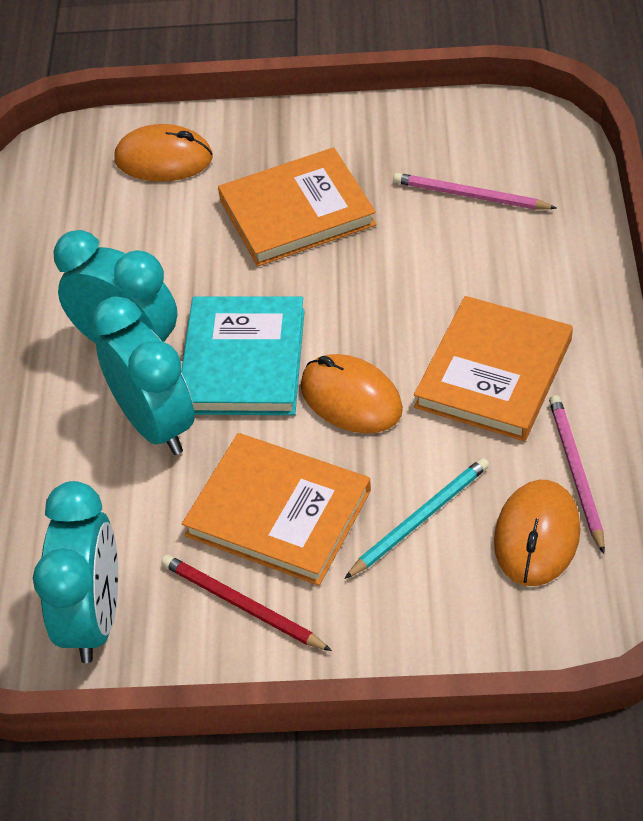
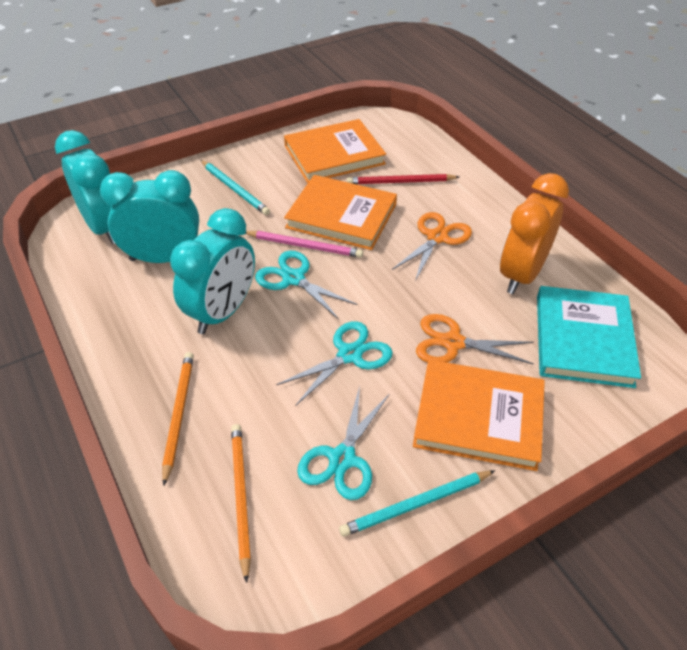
orange clock: 0 -> 1
orange mouse: 3 -> 0
orange pencil: 0 -> 2
orange scissors: 0 -> 2
pink pencil: 2 -> 1
turquoise pencil: 1 -> 2
turquoise scissors: 0 -> 3

